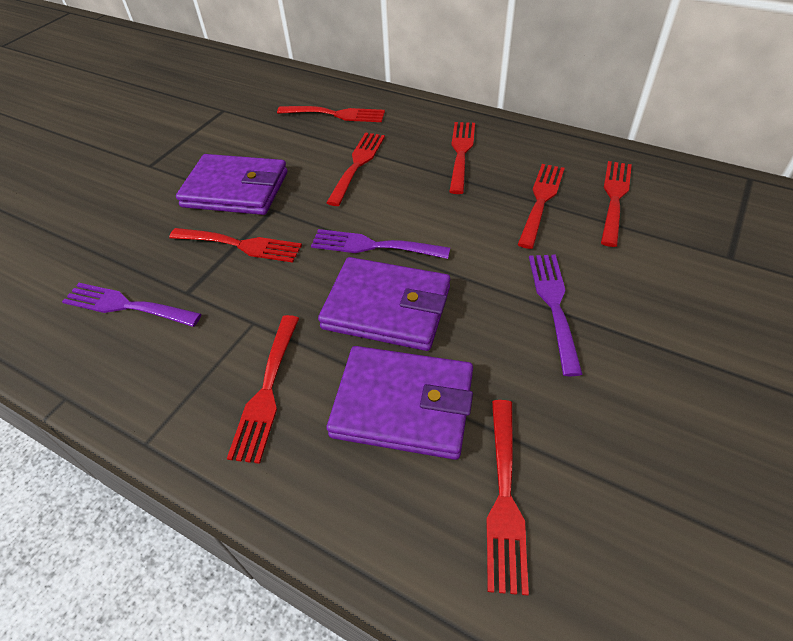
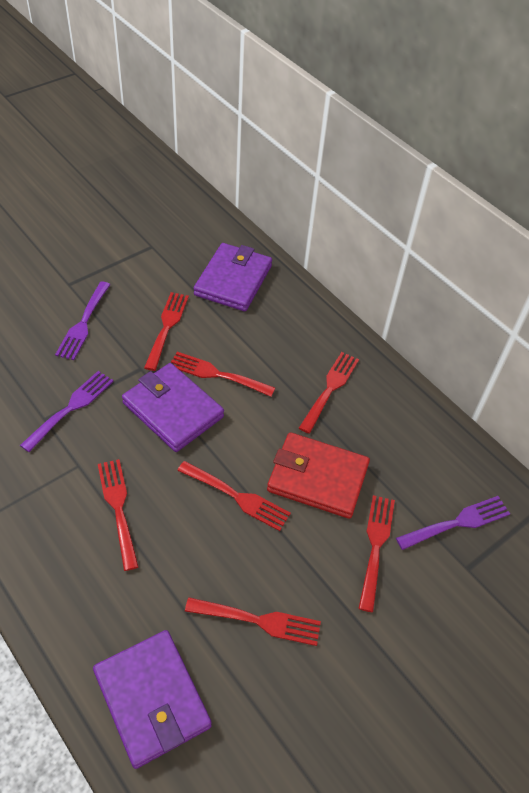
red fork: 8 -> 7
red wallet: 0 -> 1

